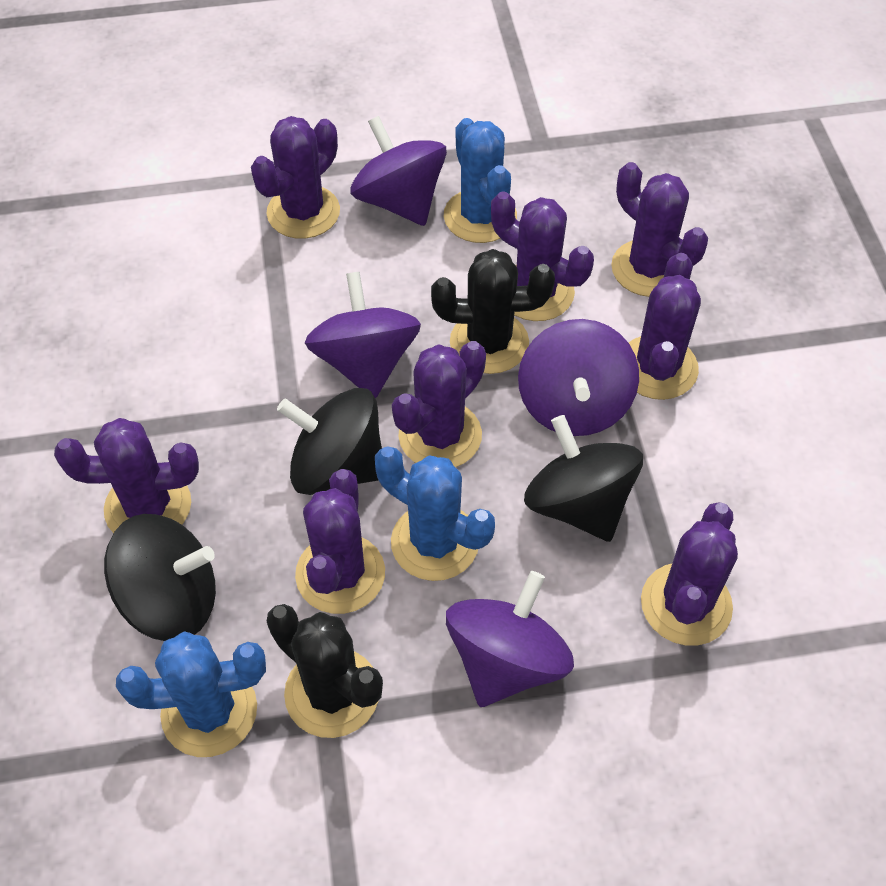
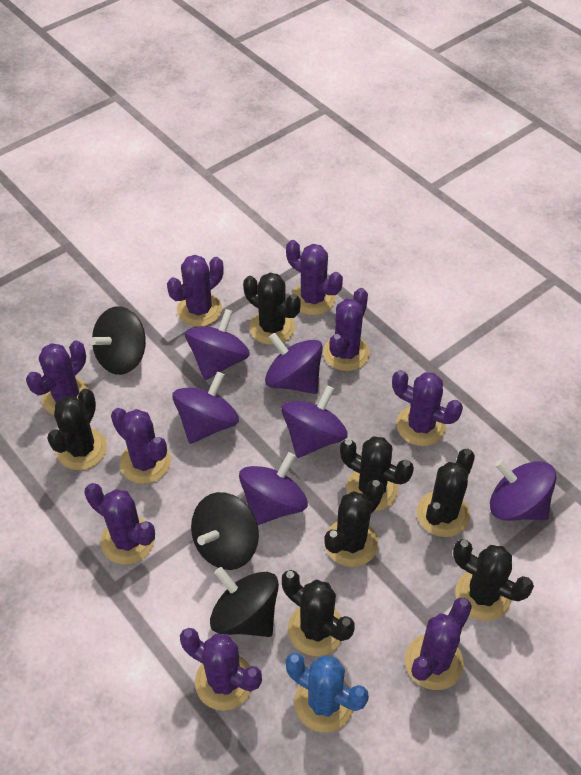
black cactus: 2 -> 7
blue cactus: 3 -> 1
purple cactus: 8 -> 9
purple spinning top: 4 -> 6

